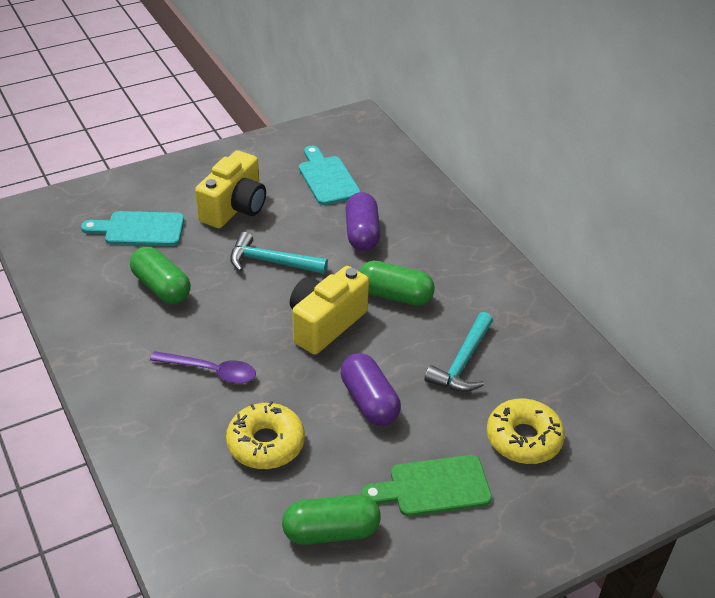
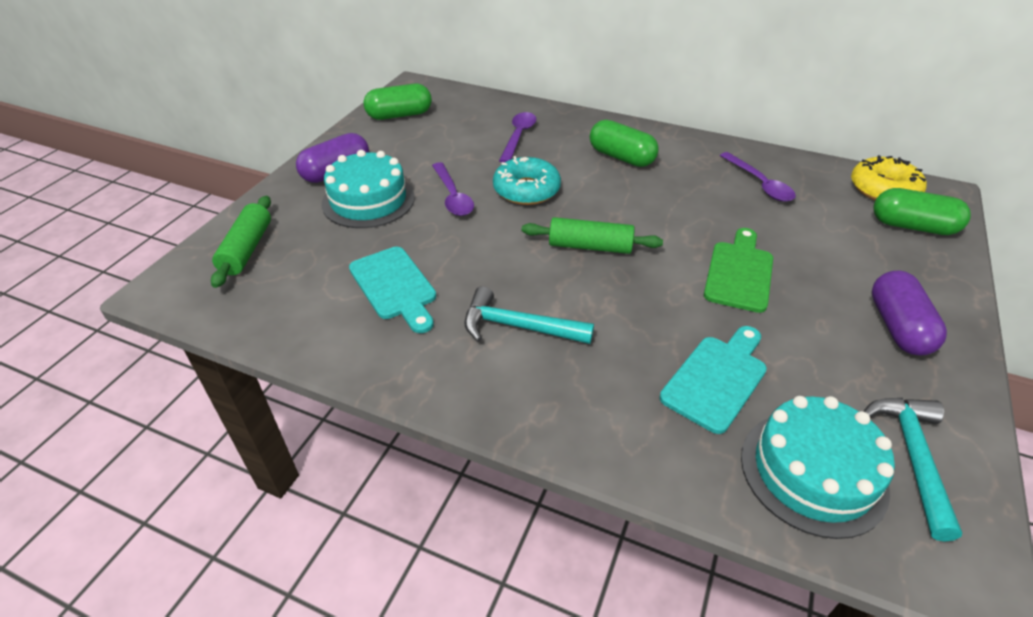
green rolling pin: 0 -> 2
purple spoon: 1 -> 3
turquoise cake: 0 -> 2
turquoise donut: 0 -> 1
yellow camera: 2 -> 0
yellow donut: 2 -> 1

